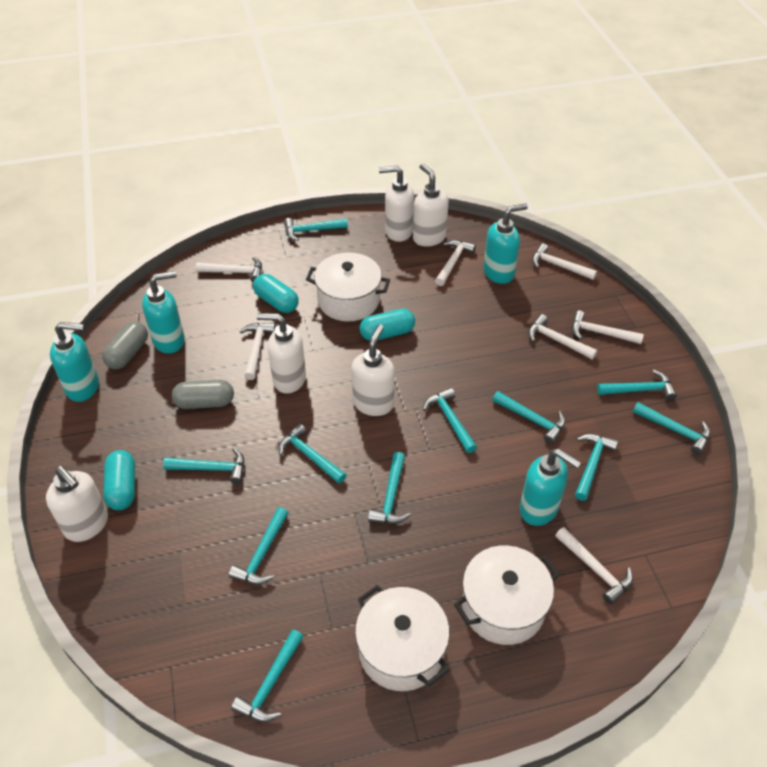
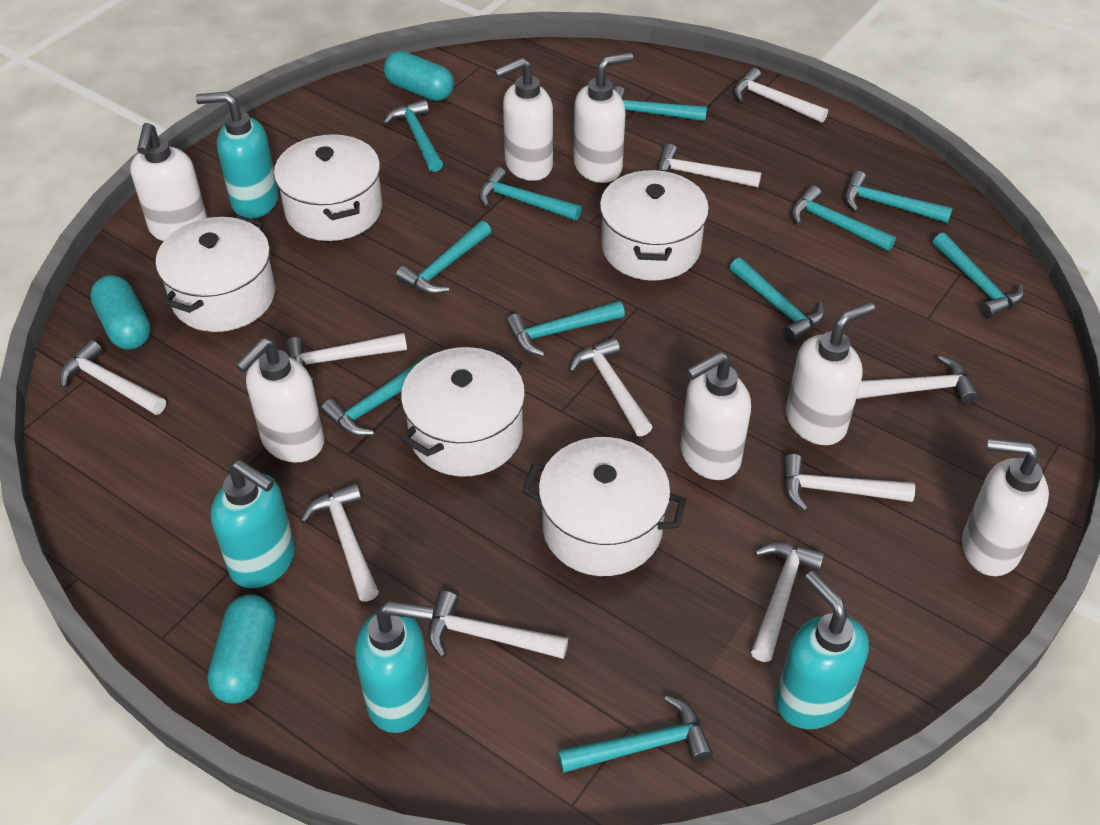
grey capsule: 2 -> 0
white hammer: 7 -> 10
white pot: 3 -> 5
white soap dispenser: 5 -> 7

